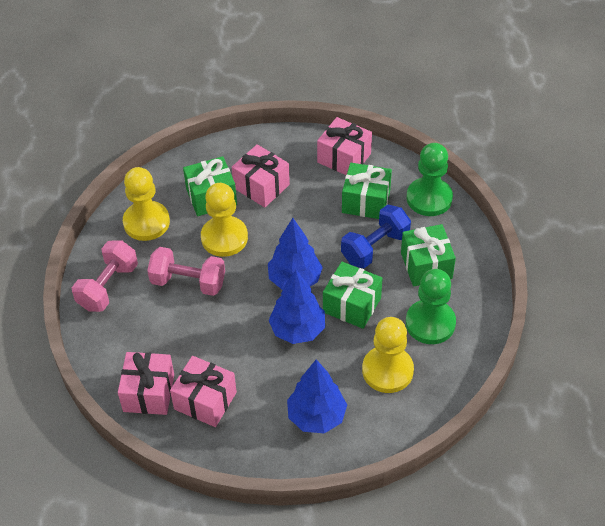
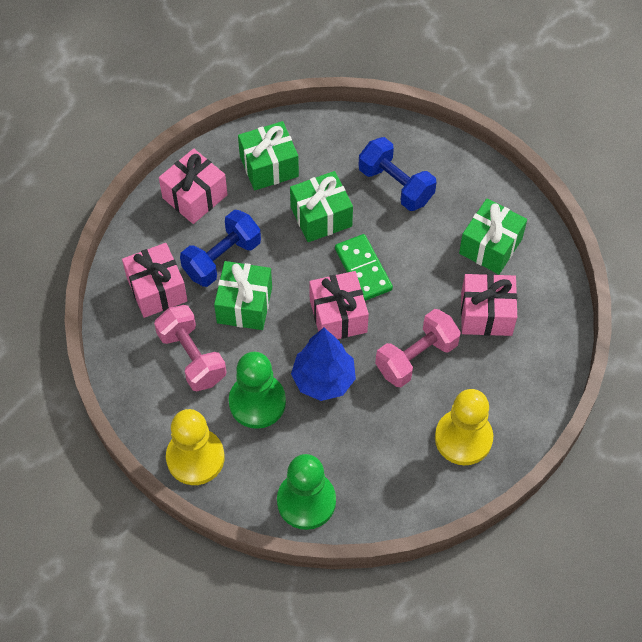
blue dumbbell: 1 -> 2
blue tree: 3 -> 1
green domino: 0 -> 1
yellow pawn: 3 -> 2

